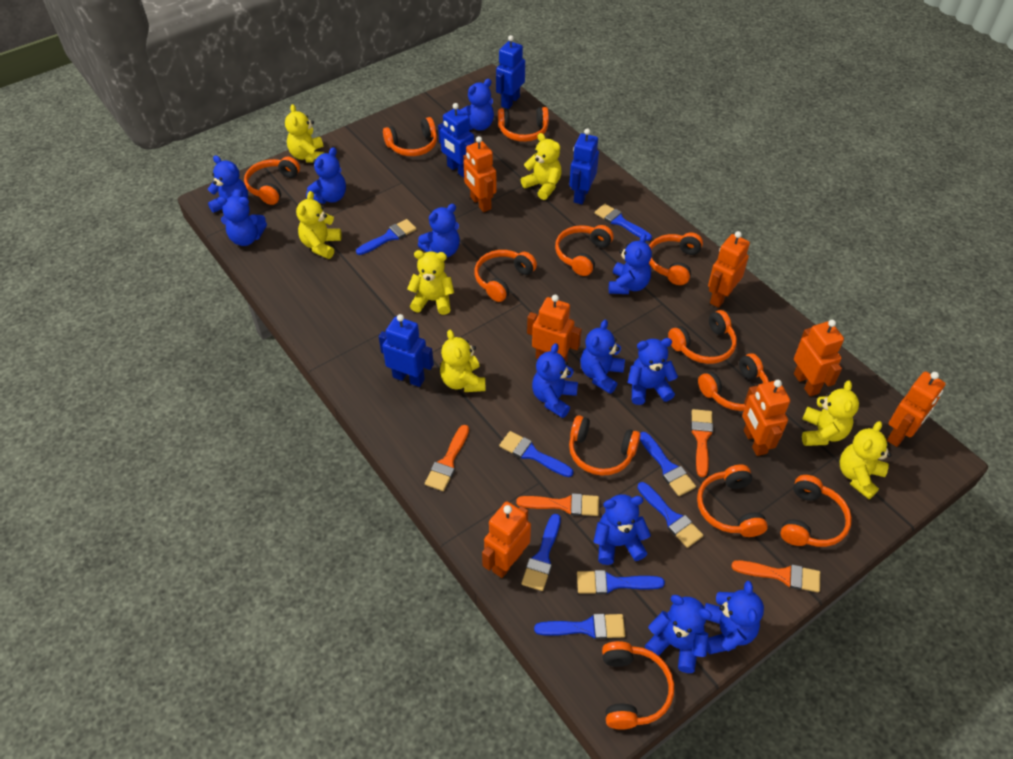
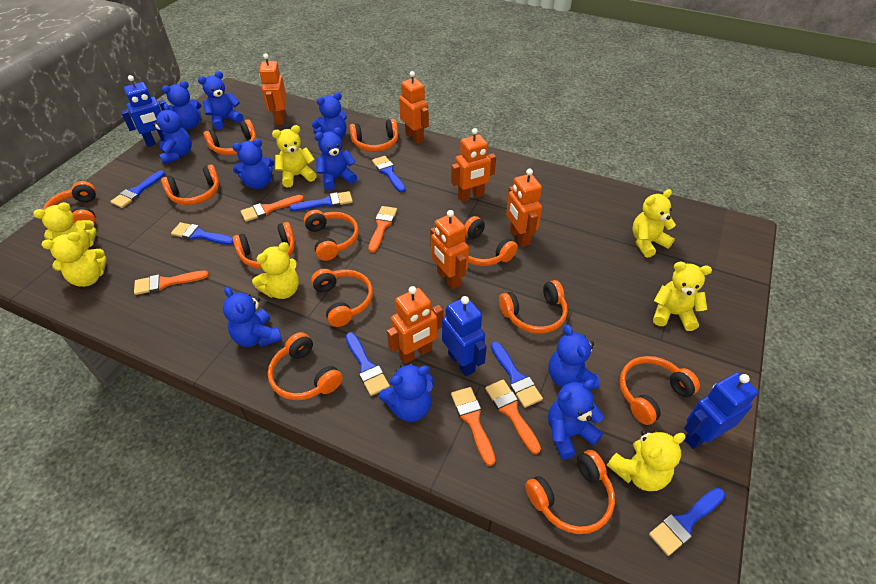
blue brush: 8 -> 7
blue robot: 4 -> 3
blue teddy bear: 12 -> 10
orange brush: 4 -> 5
orange robot: 7 -> 6

